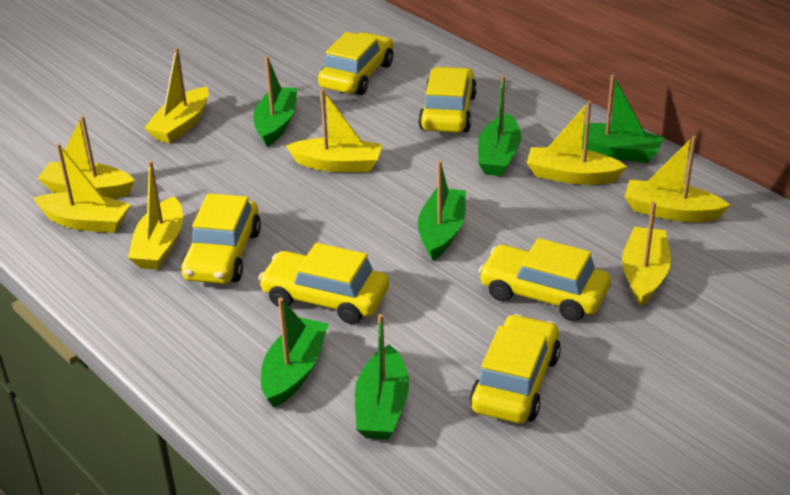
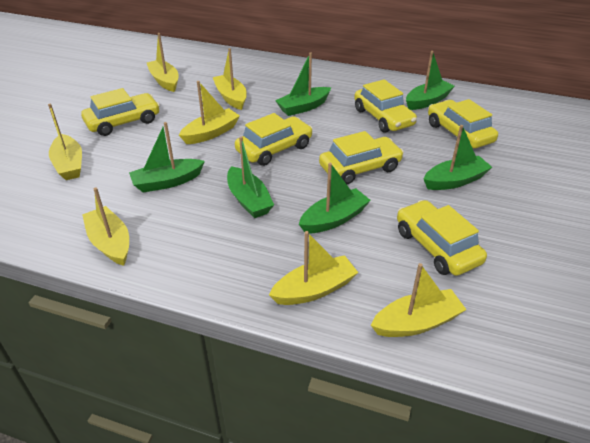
yellow boat: 8 -> 7

